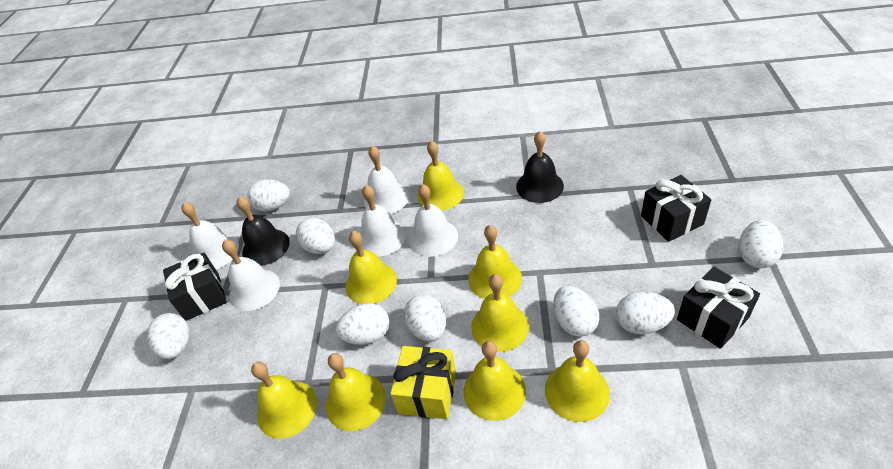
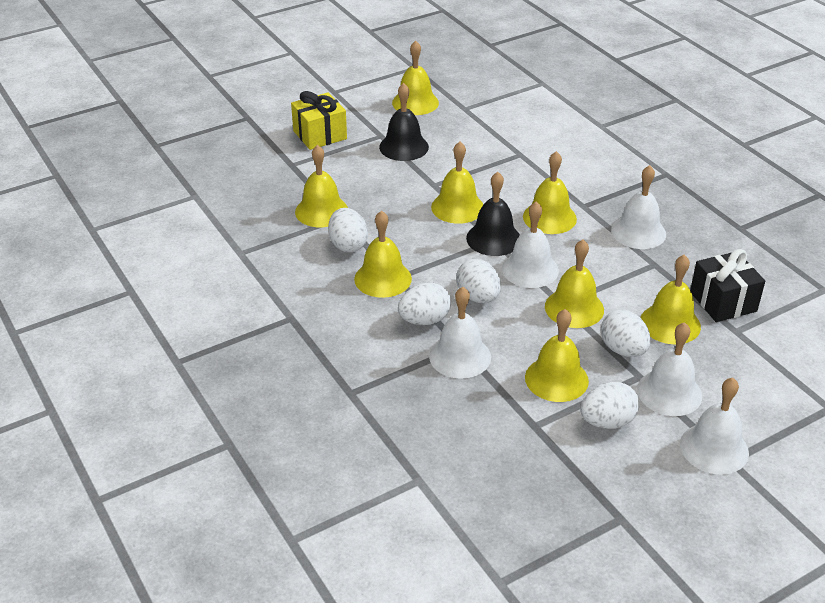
black gift: 3 -> 1
white egg: 8 -> 5

